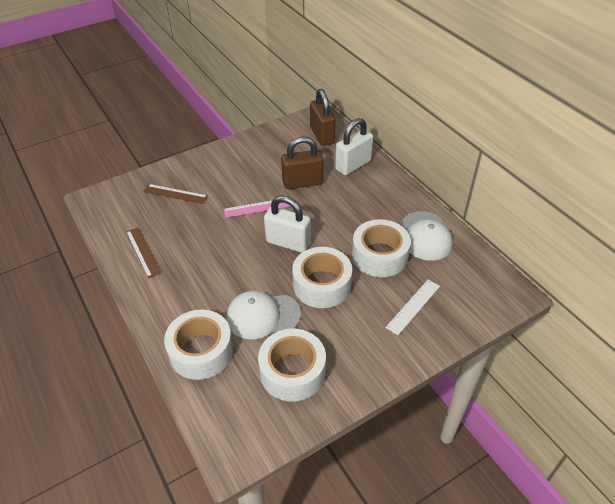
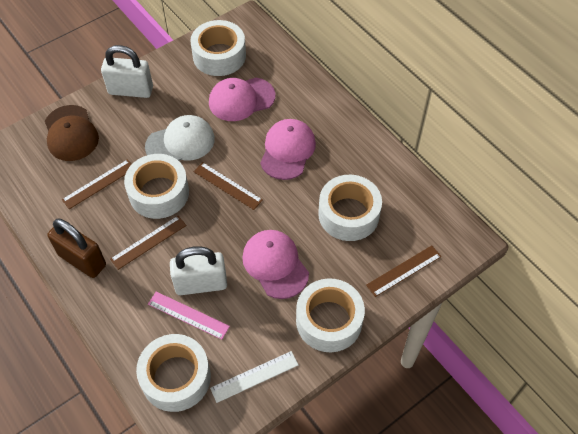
brown cap: 0 -> 1
brown padlock: 2 -> 1
brown ruler: 2 -> 4
pink cap: 0 -> 3
white cap: 2 -> 1
white tape: 4 -> 5

